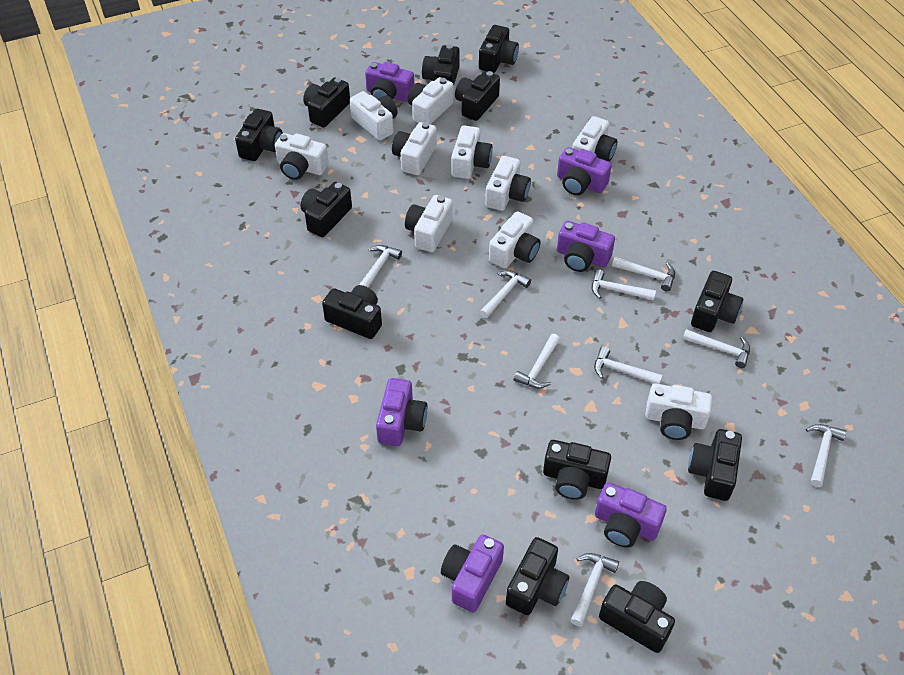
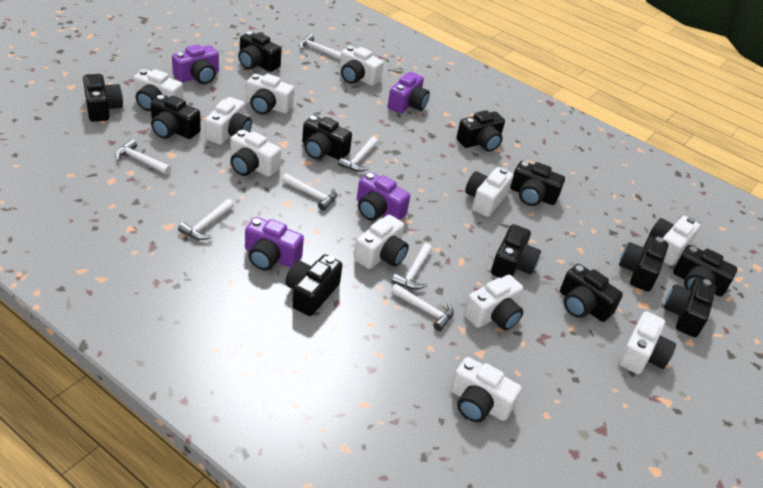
purple camera: 6 -> 4
white camera: 10 -> 11
white hammer: 9 -> 7

